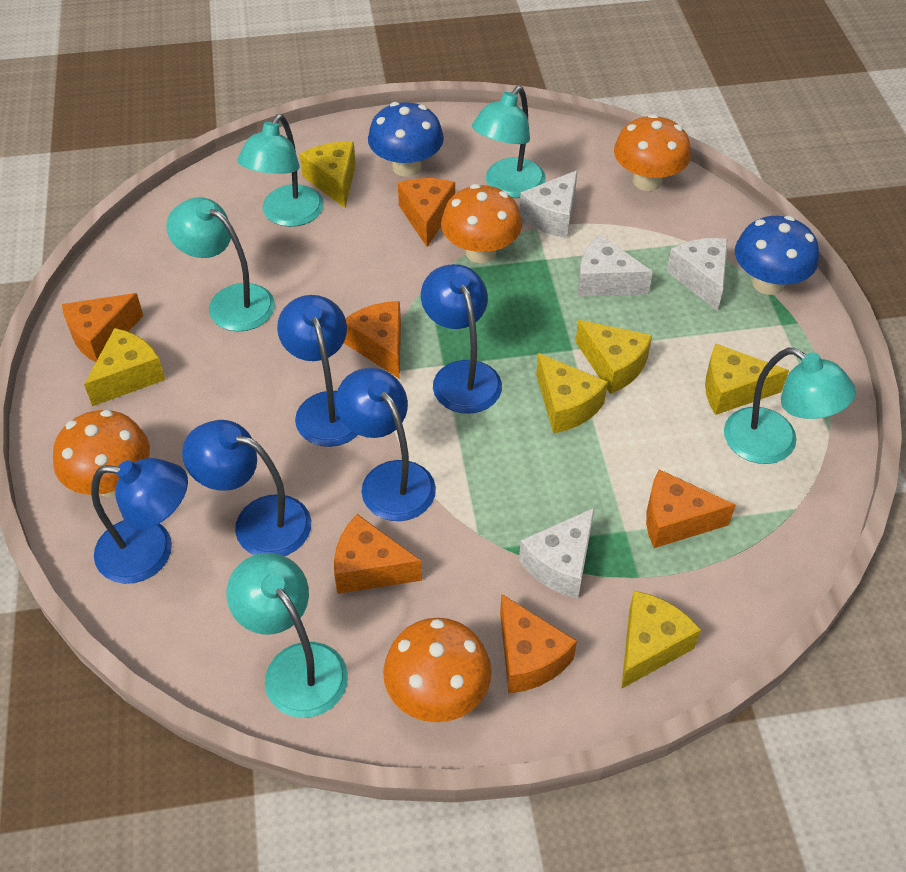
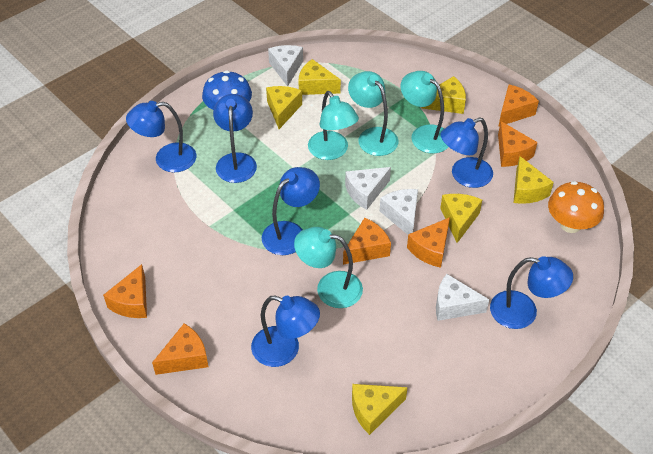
blue lamp: 5 -> 6
blue mushroom: 2 -> 1
orange mushroom: 4 -> 1
turquoise lamp: 5 -> 4

